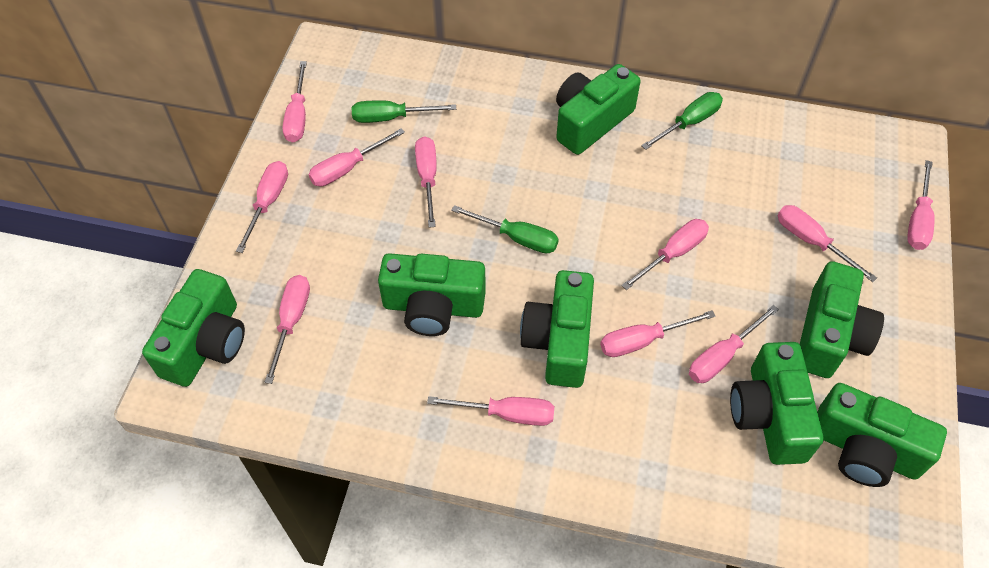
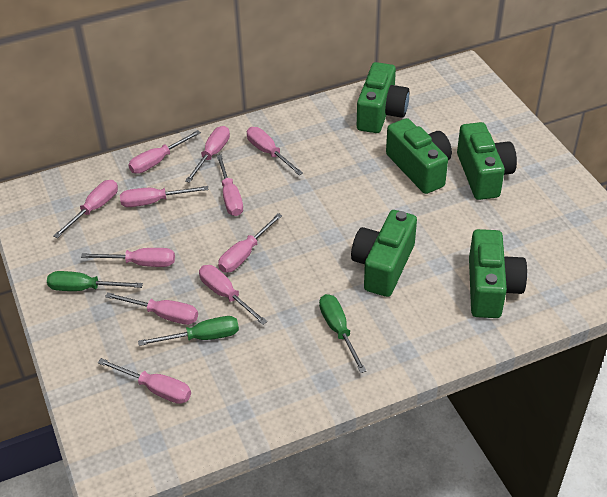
green camera: 7 -> 5

